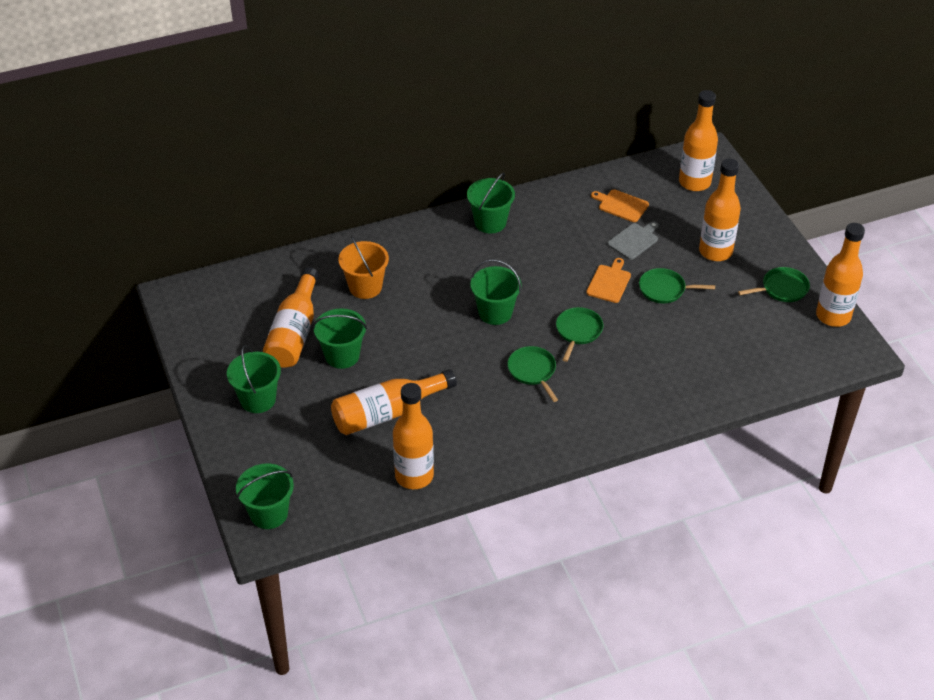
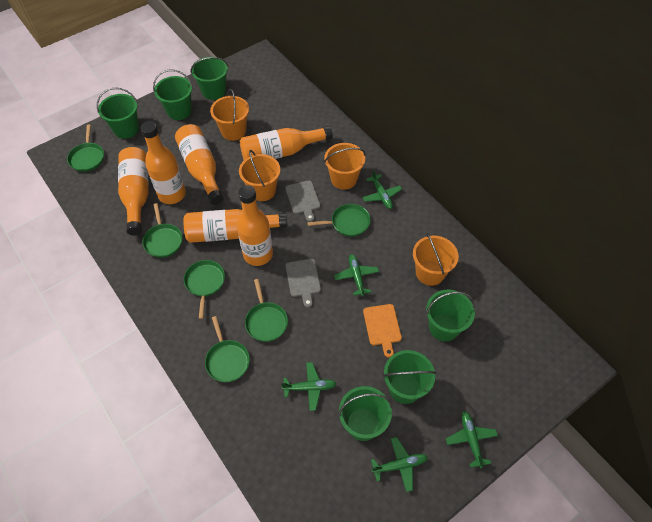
green bucket: 5 -> 6
green pan: 4 -> 6
green plane: 0 -> 5
grey cutting board: 1 -> 2
orange bucket: 1 -> 4
orange cutting board: 2 -> 1

